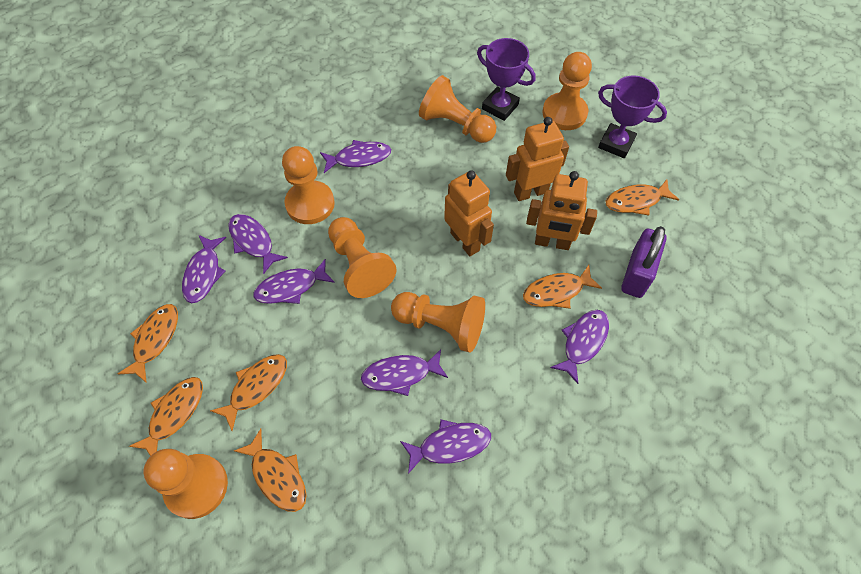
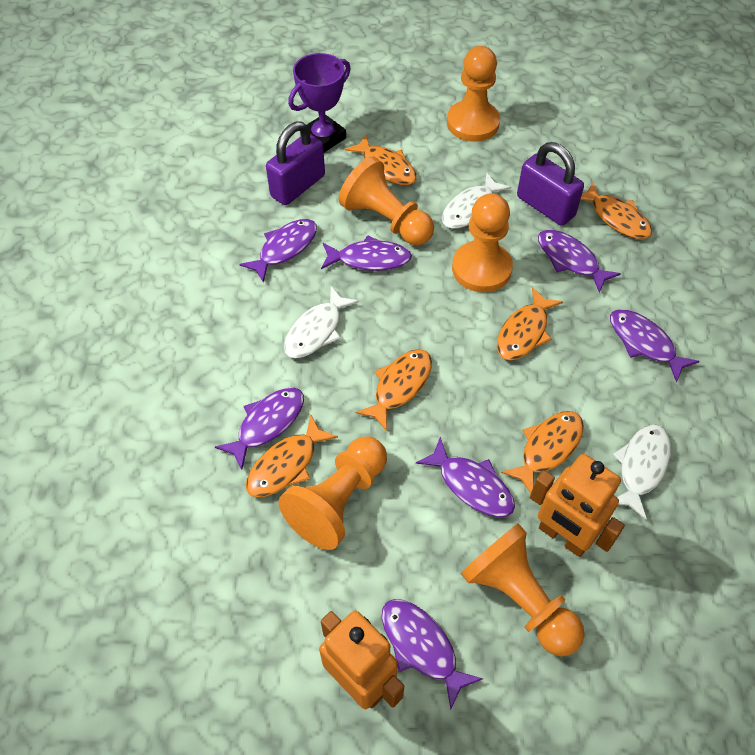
orange pawn: 6 -> 5
orange robot: 3 -> 2
purple padlock: 1 -> 2
purple trophy: 2 -> 1
white fish: 0 -> 3

